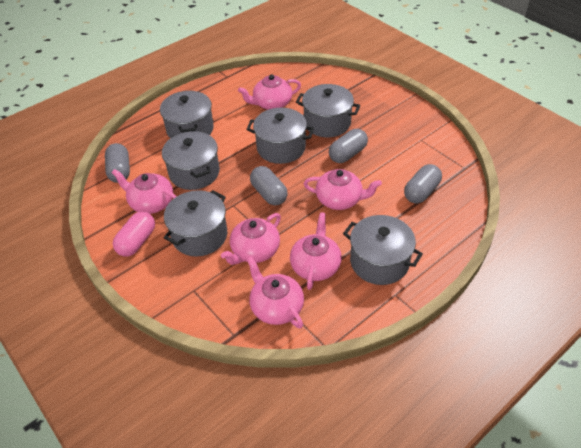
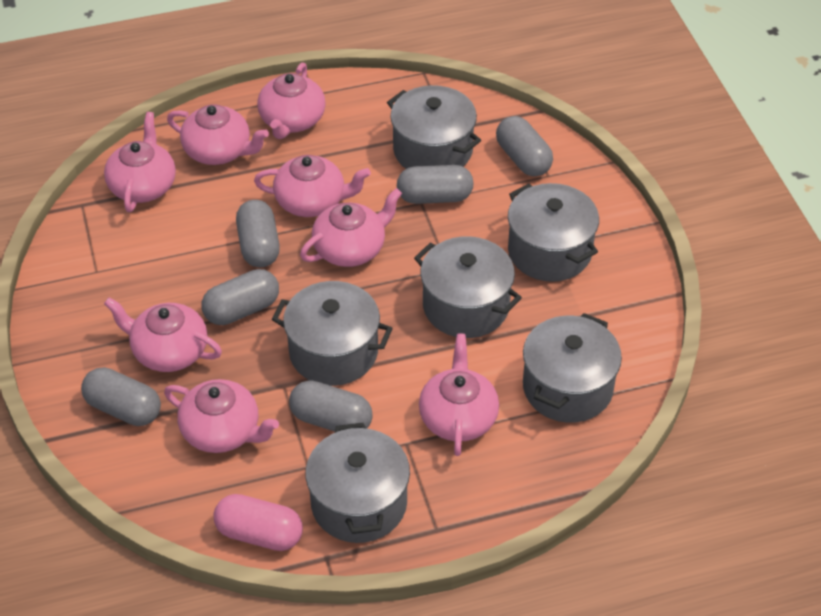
grey capsule: 4 -> 6
pink teapot: 6 -> 8

